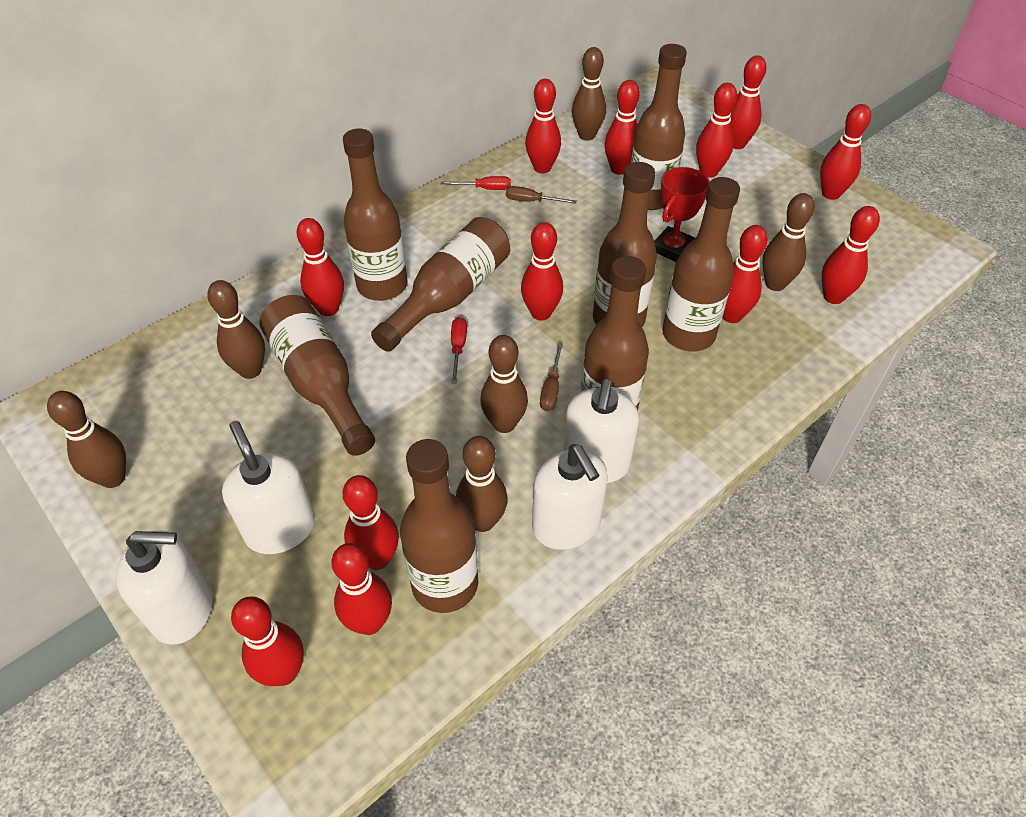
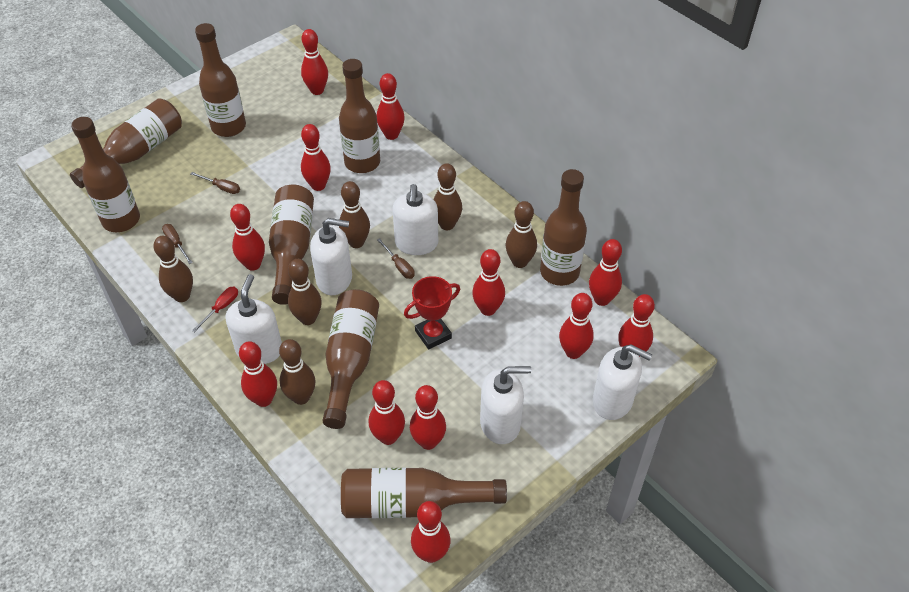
brown screwdriver: 2 -> 3
red screwdriver: 2 -> 1
white soap dispenser: 4 -> 5

